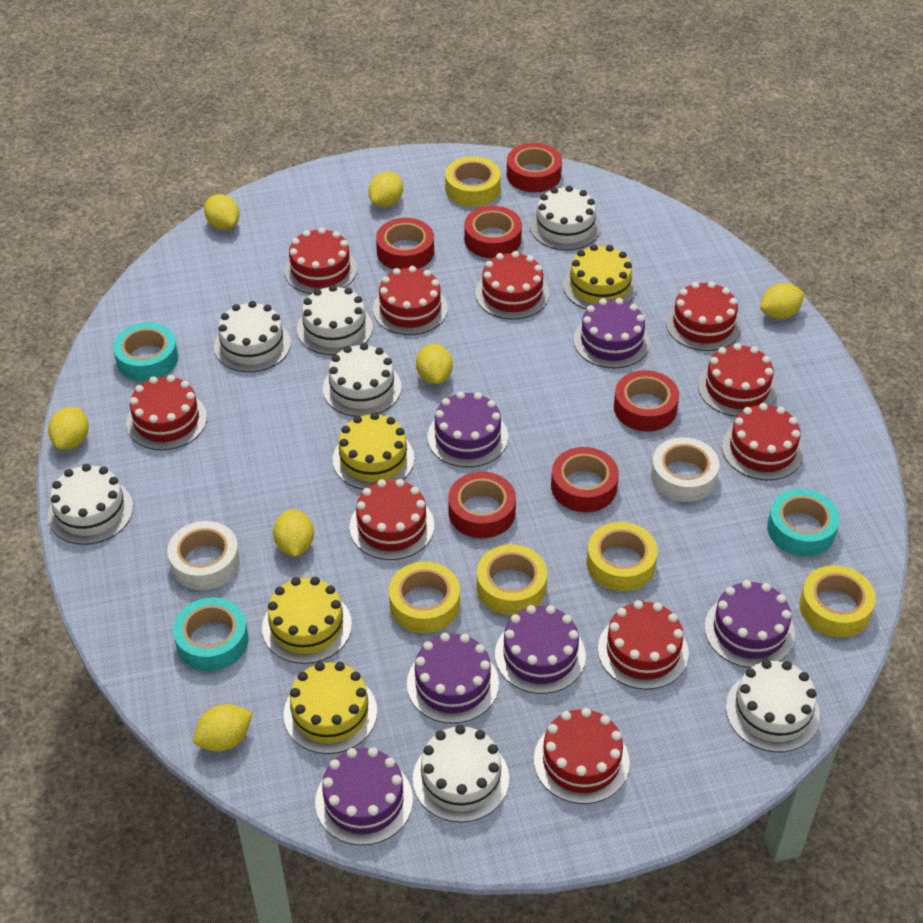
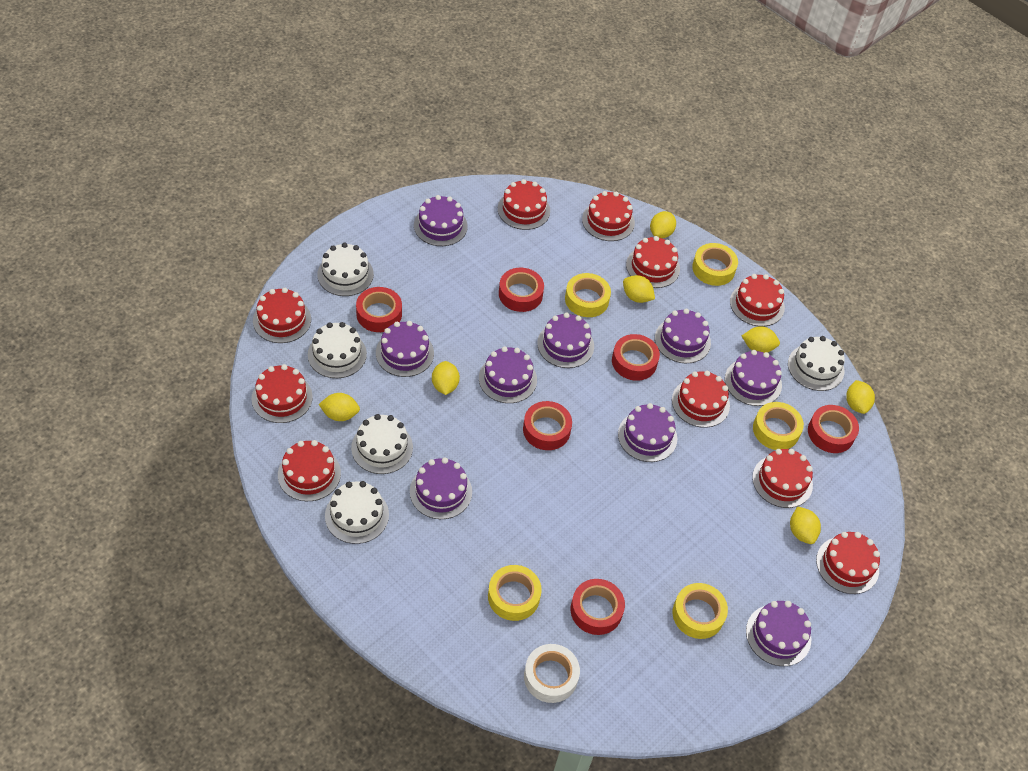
purple cake: 6 -> 9
turquoise tape: 3 -> 0
white cake: 7 -> 5
white tape: 2 -> 1
yellow cake: 4 -> 0

